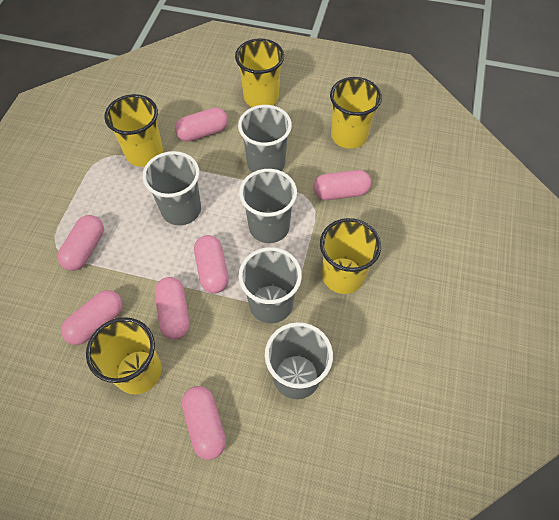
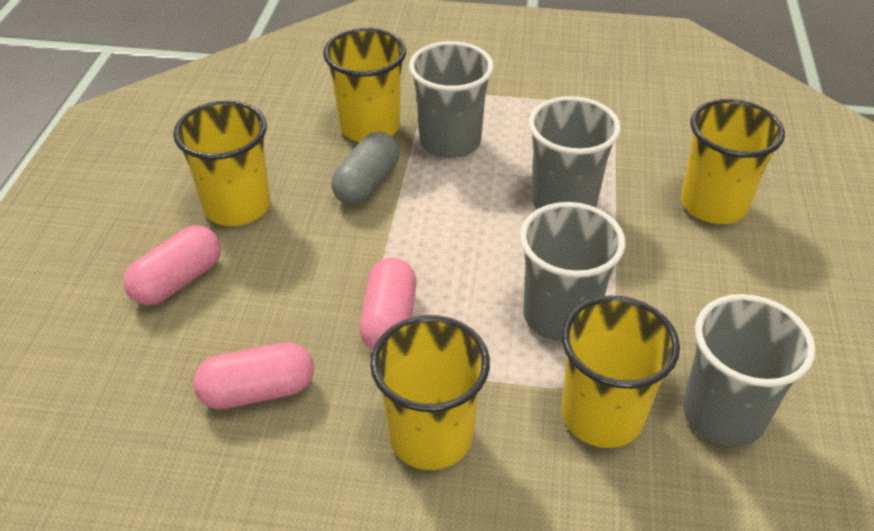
grey capsule: 0 -> 1
grey cup: 5 -> 4
pink capsule: 7 -> 3

